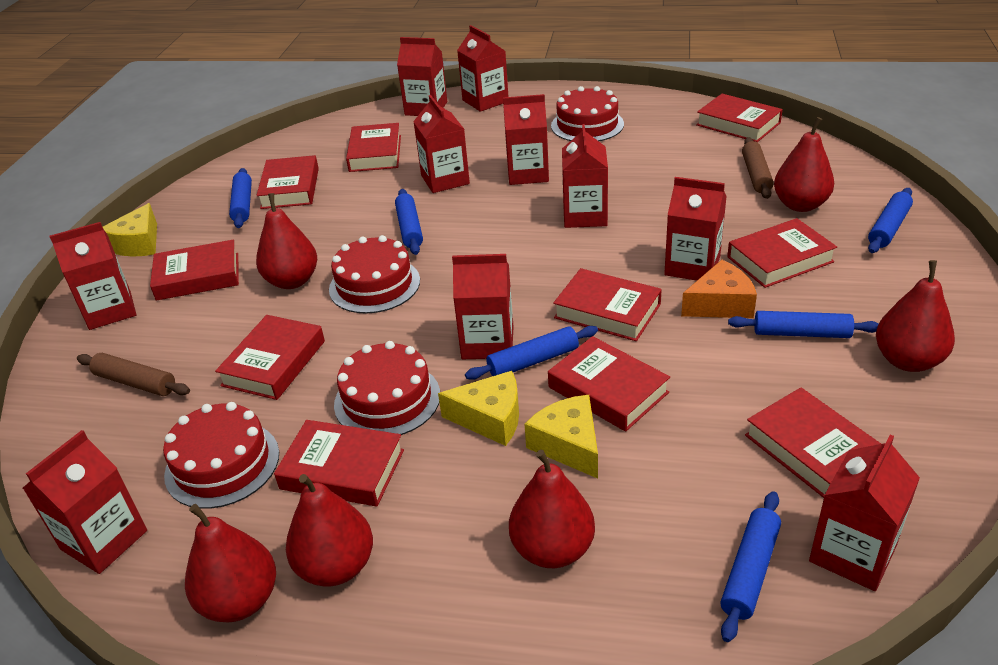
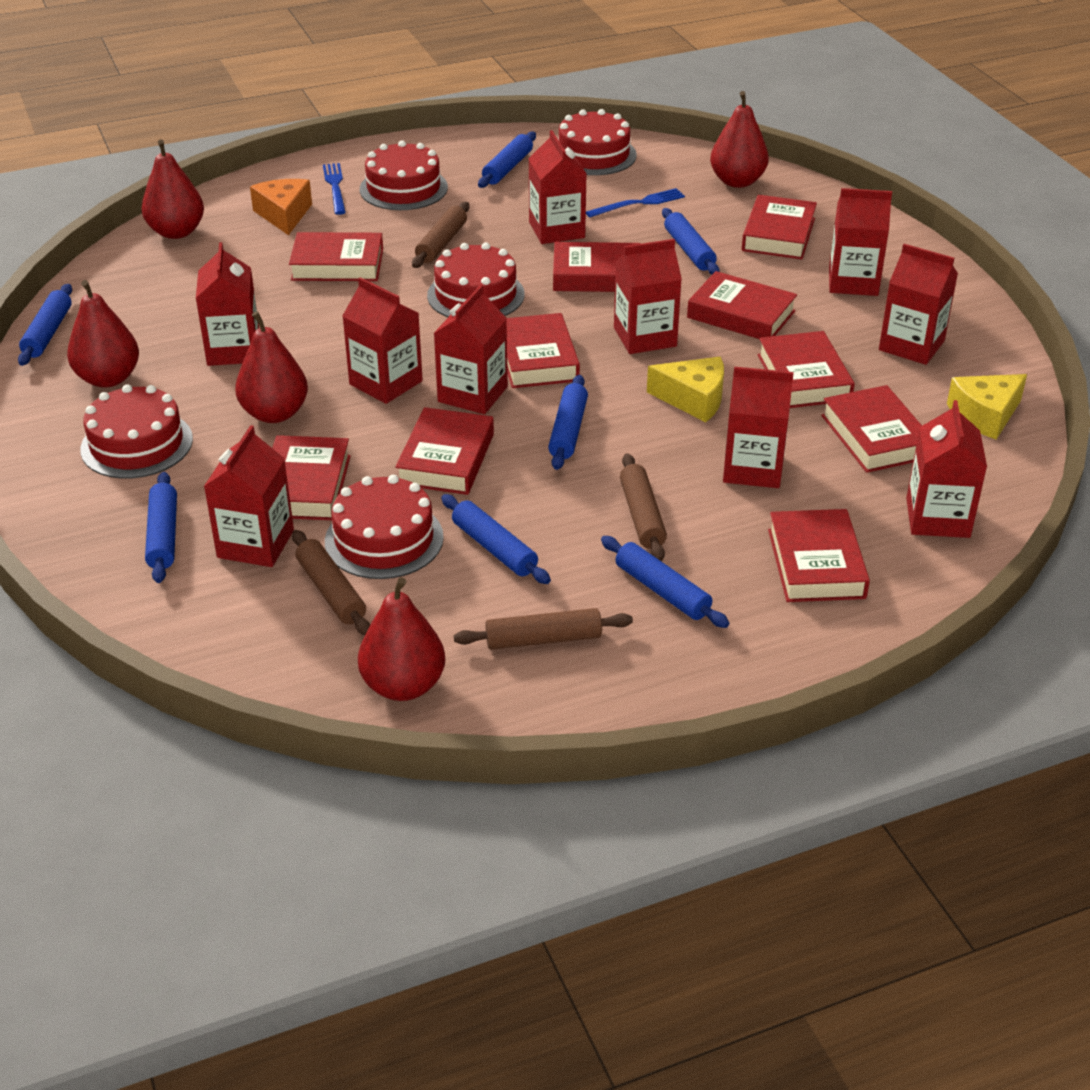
blue fork: 0 -> 2
blue rolling pin: 6 -> 7
brown rolling pin: 2 -> 4
red cake: 4 -> 5
red pear: 6 -> 5
yellow cheese: 3 -> 2

